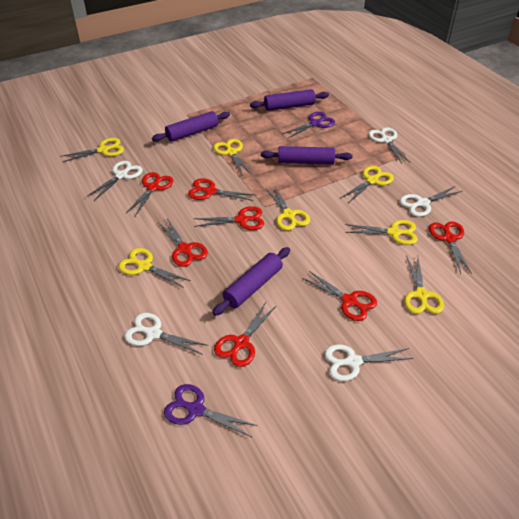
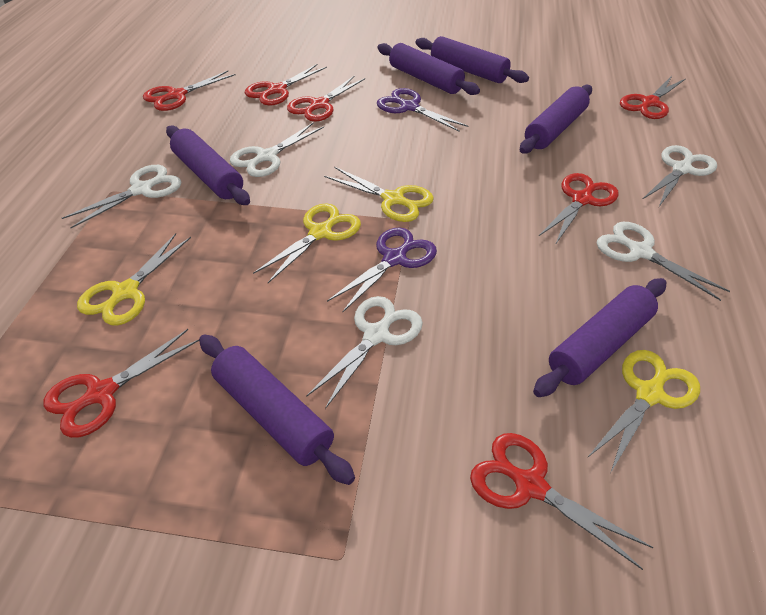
purple rolling pin: 4 -> 6
yellow scissors: 7 -> 4

